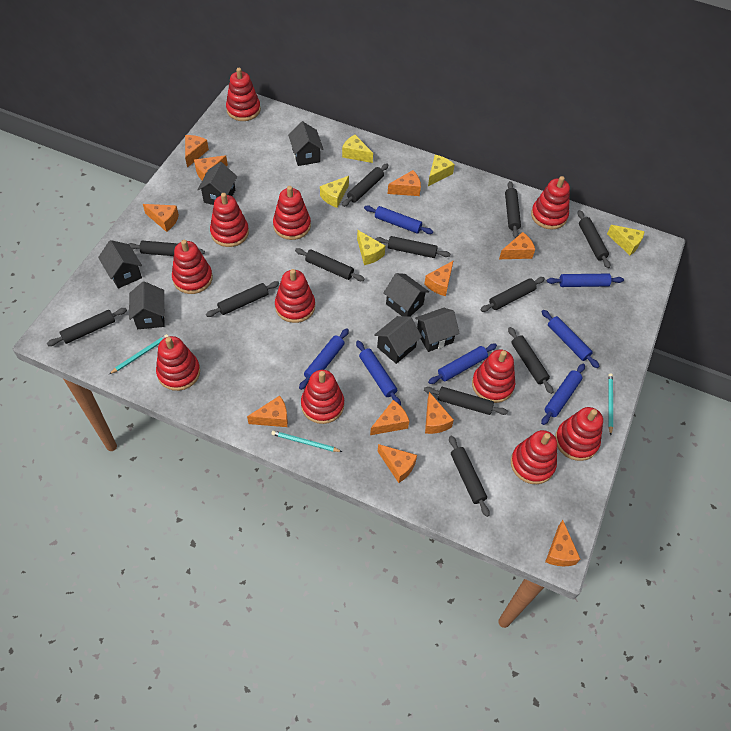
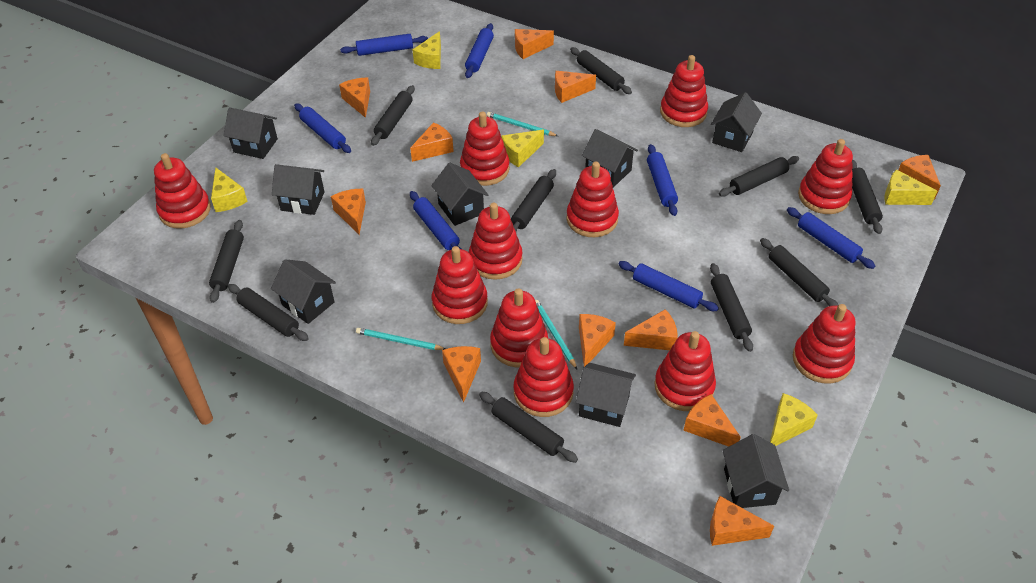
black house: 7 -> 8
black rolling pin: 12 -> 10

